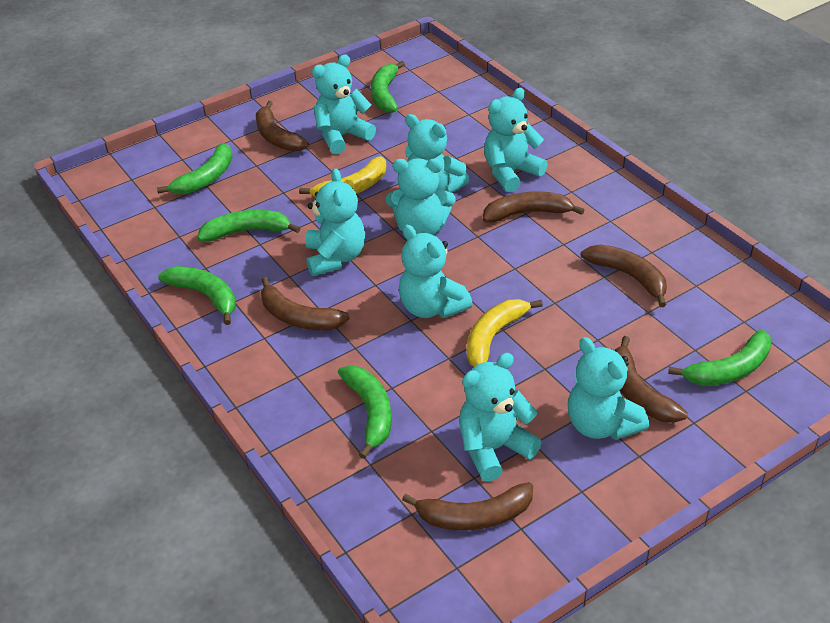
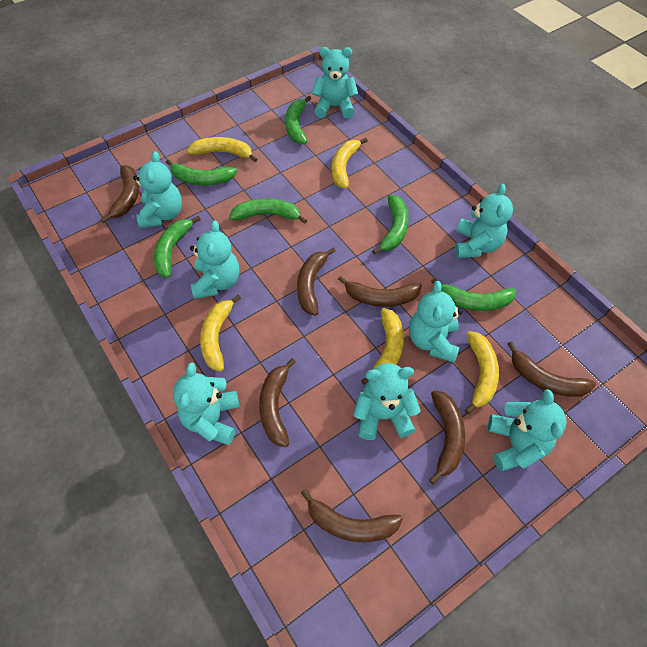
brown banana: 6 -> 7
yellow banana: 2 -> 5

